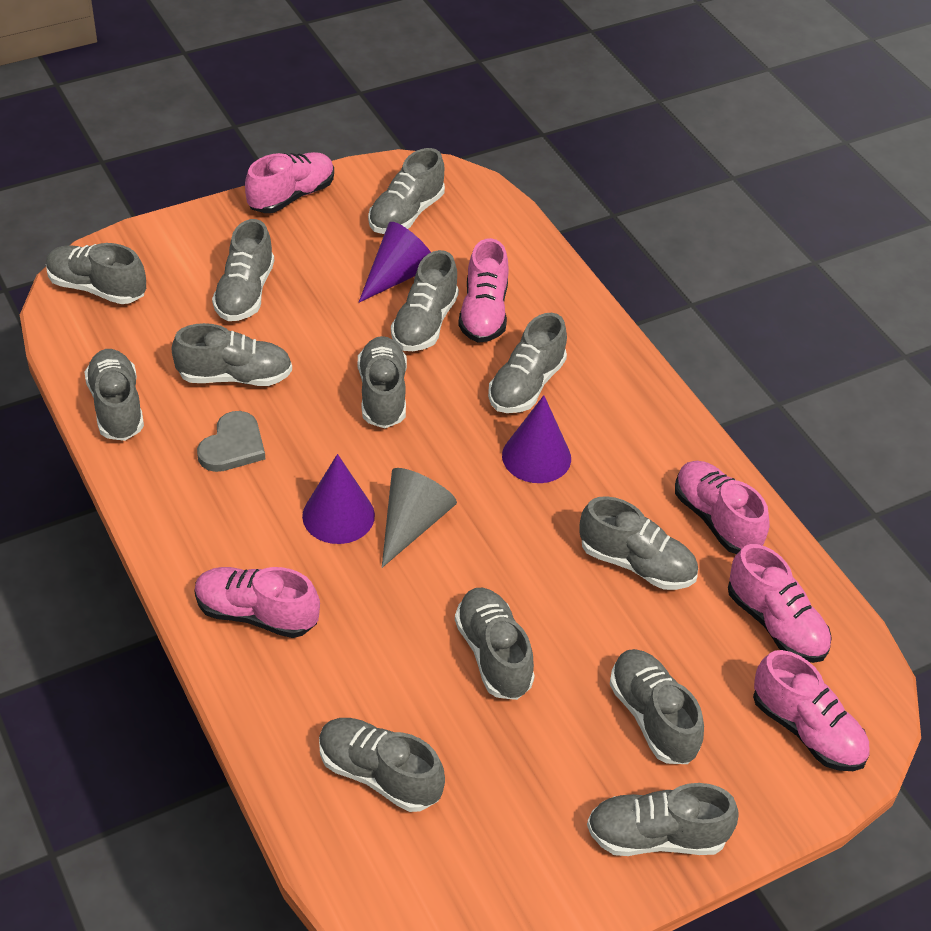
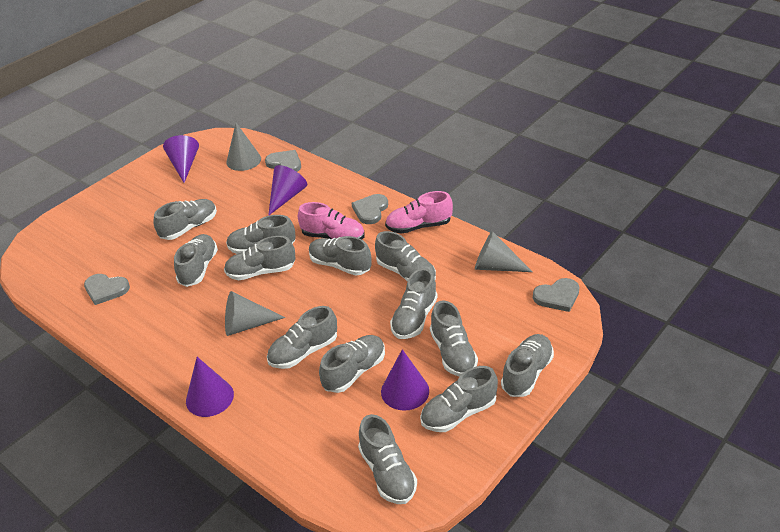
grey cone: 1 -> 3
grey heart: 1 -> 4
pink shoe: 6 -> 2
purple cone: 3 -> 4

